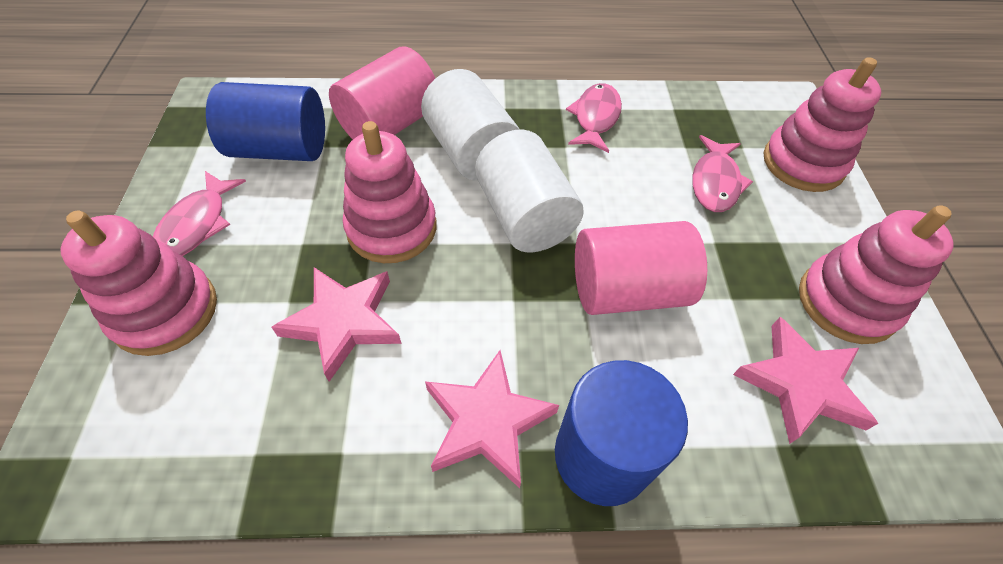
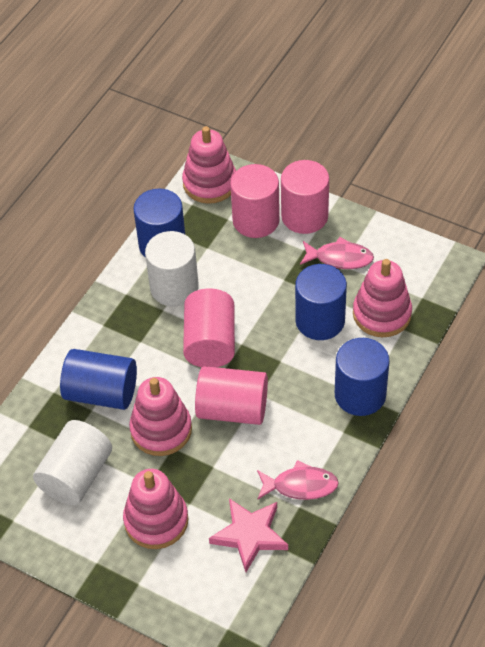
blue cylinder: 2 -> 4
pink cylinder: 2 -> 4
pink fish: 3 -> 2
pink star: 3 -> 1

